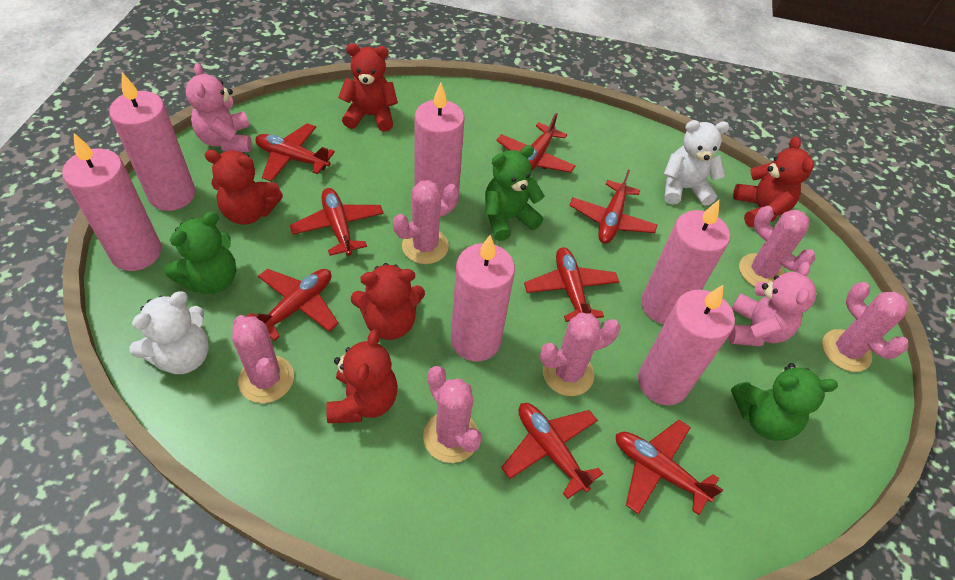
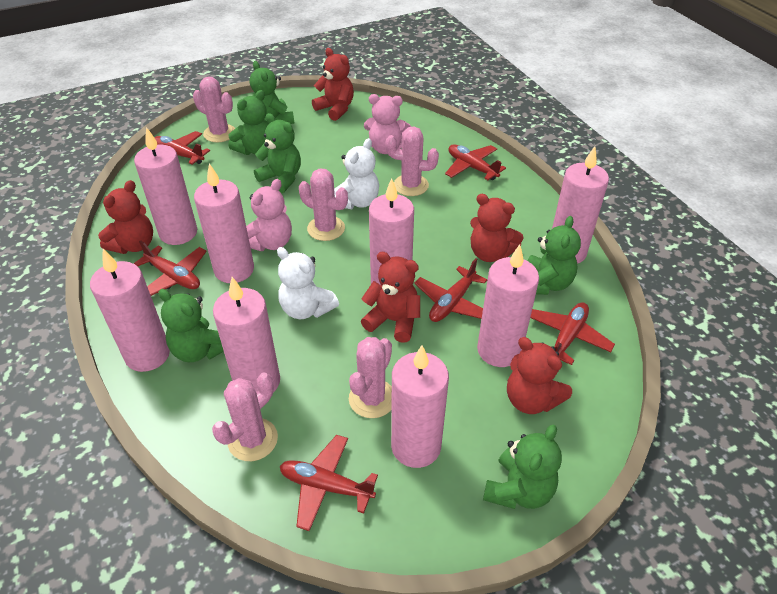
green teddy bear: 3 -> 6
pink cactus: 6 -> 5
pink candle: 6 -> 8
red plane: 8 -> 6

